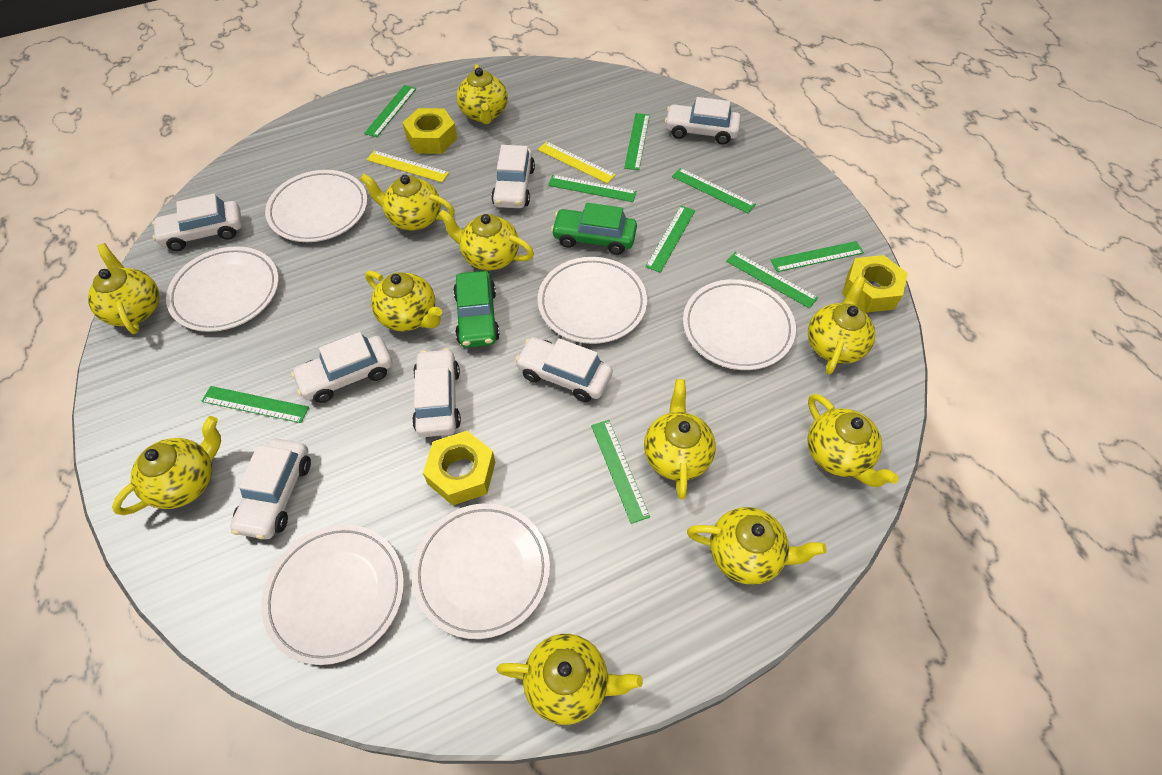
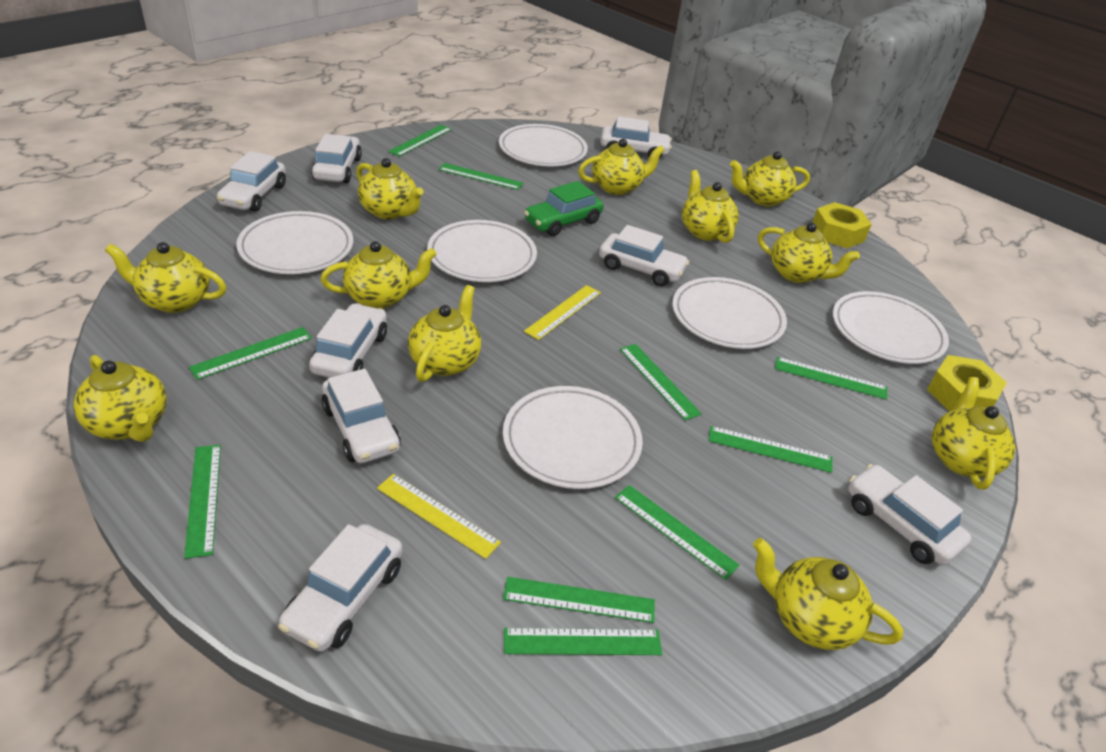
green car: 2 -> 1
green ruler: 9 -> 10
white car: 7 -> 8
yellow nut: 3 -> 2

